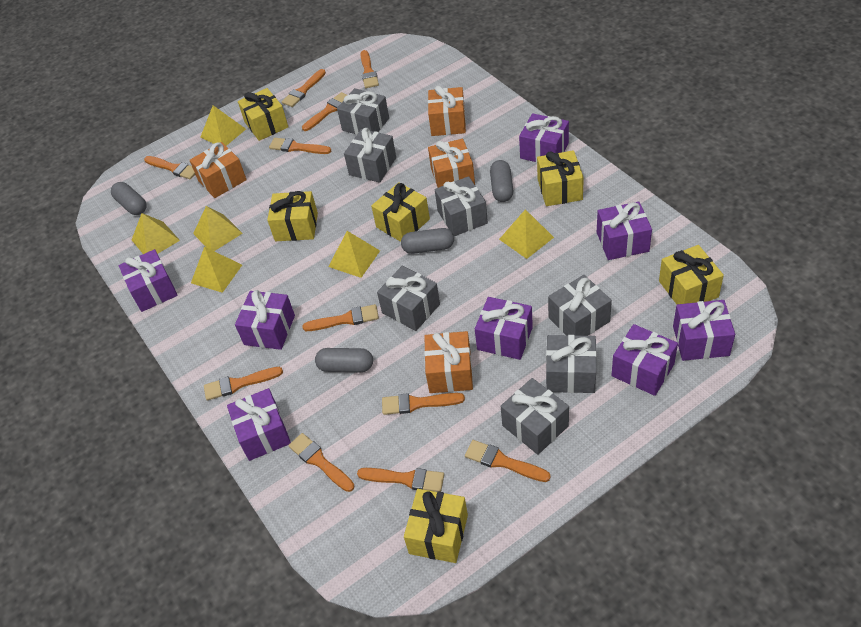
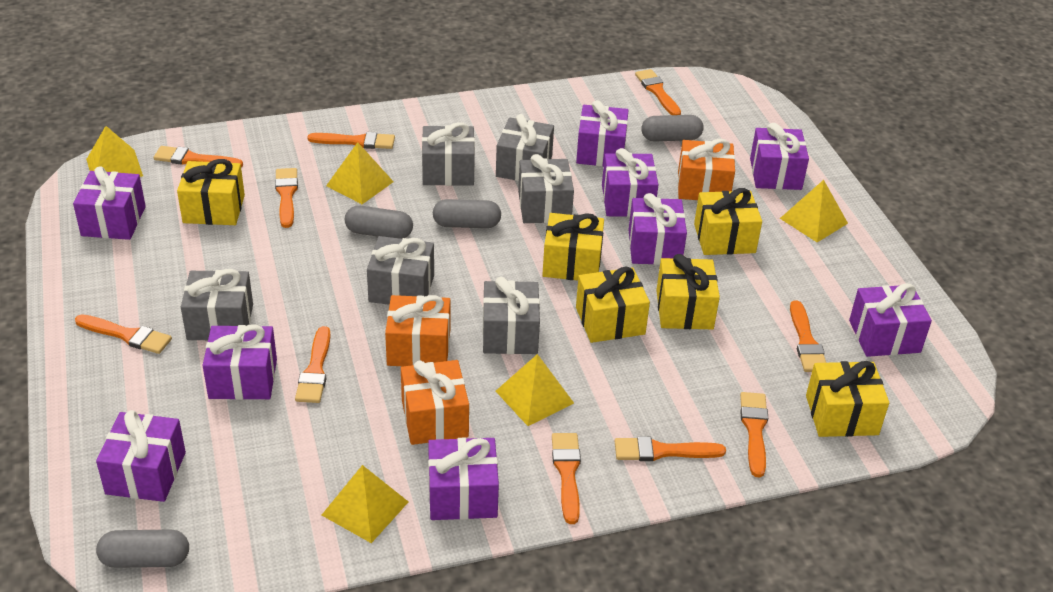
grey gift: 7 -> 6
orange brush: 11 -> 10
orange gift: 4 -> 3
purple gift: 8 -> 9
yellow pyramid: 6 -> 5

